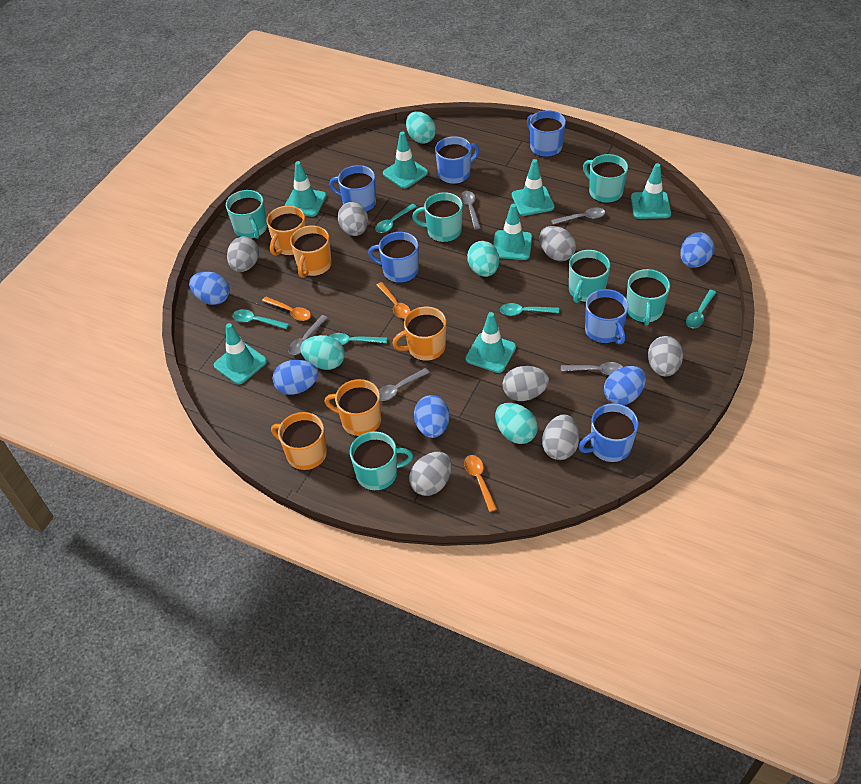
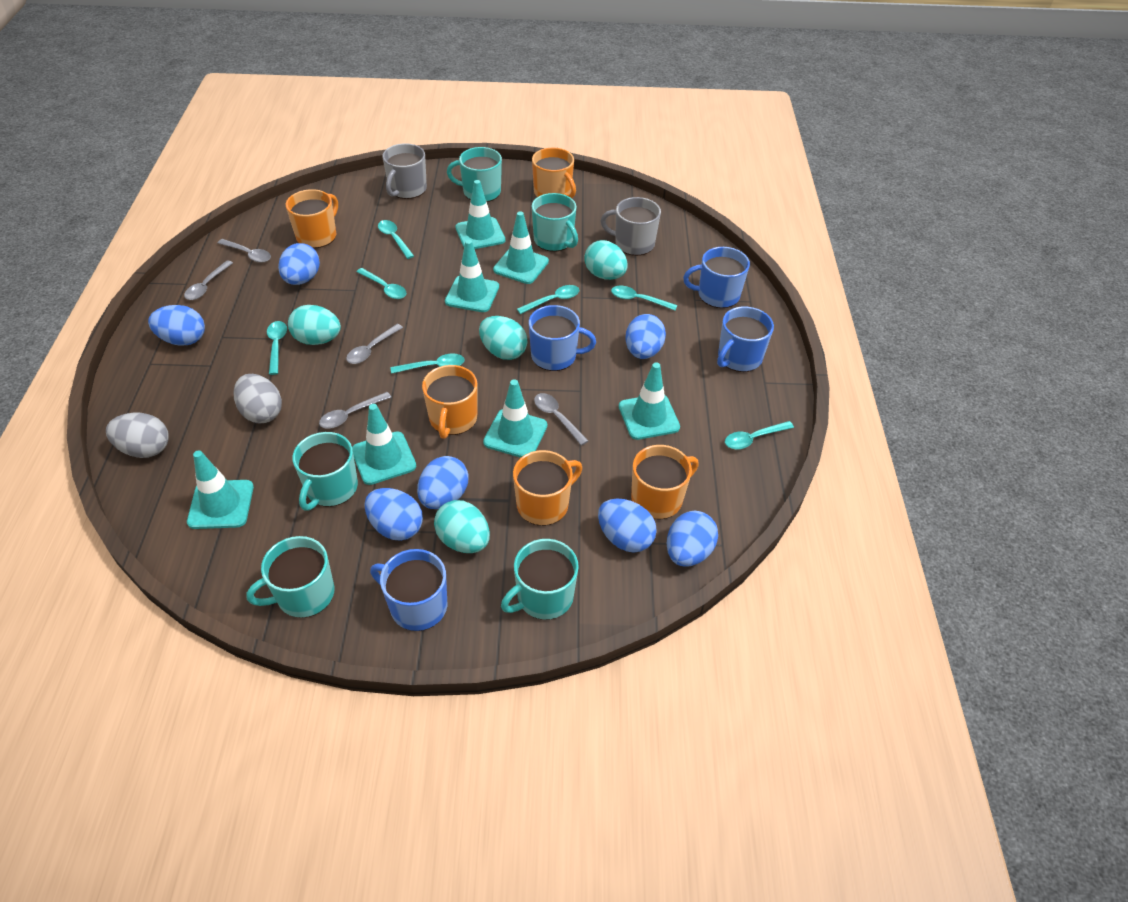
blue egg: 5 -> 7
blue mug: 6 -> 4
grey egg: 7 -> 2
grey mug: 0 -> 2
orange spoon: 3 -> 0
turquoise mug: 6 -> 5
turquoise spoon: 5 -> 7

